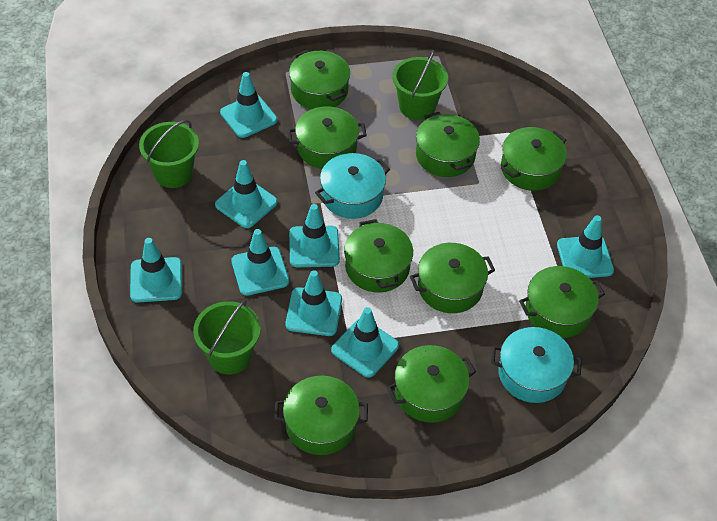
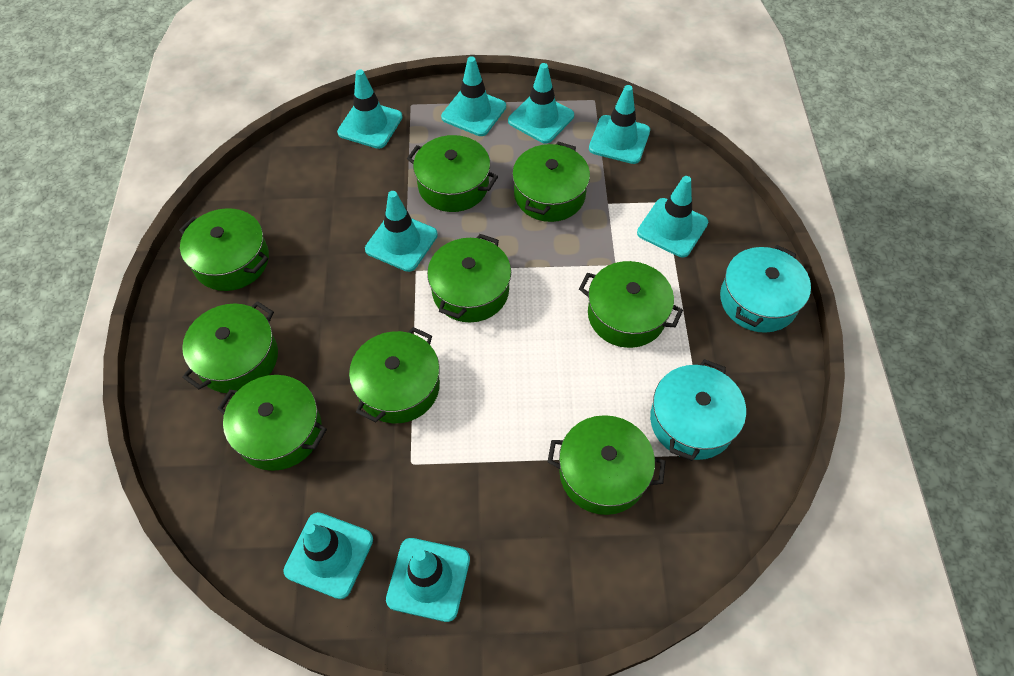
green bucket: 3 -> 0

